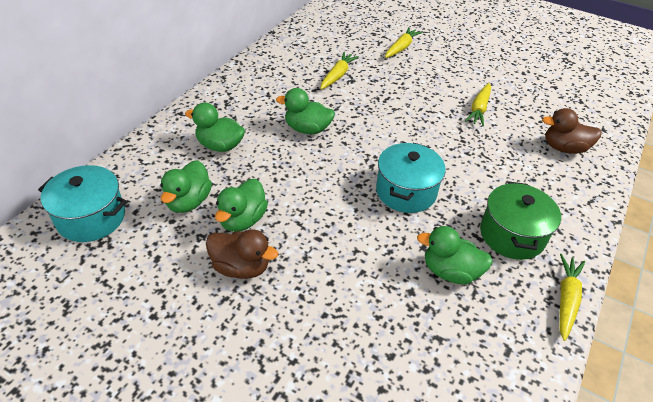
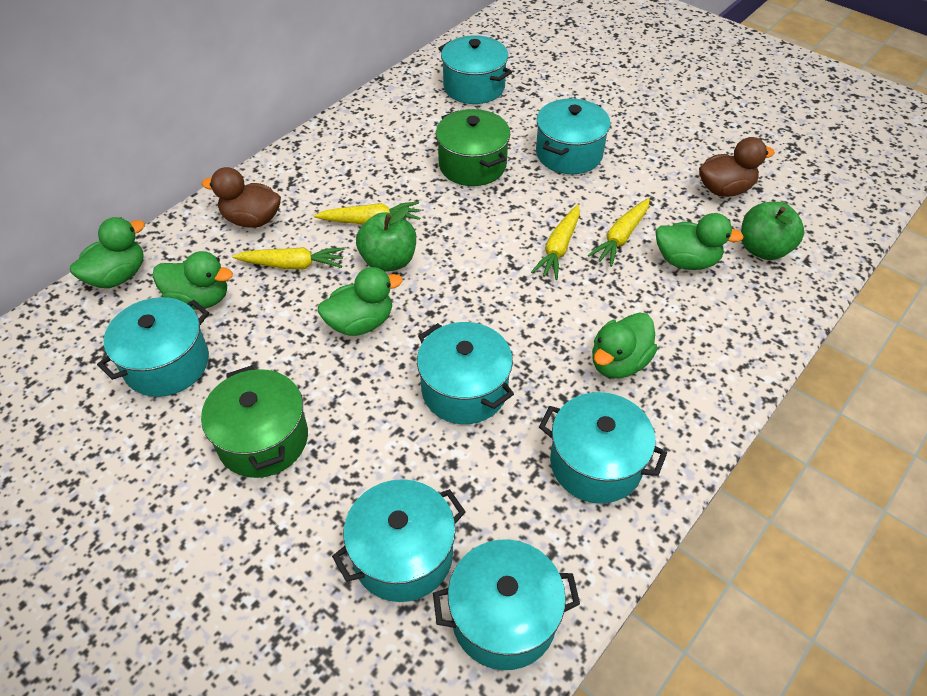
green apple: 0 -> 2
green pot: 1 -> 2
turquoise pot: 2 -> 7

